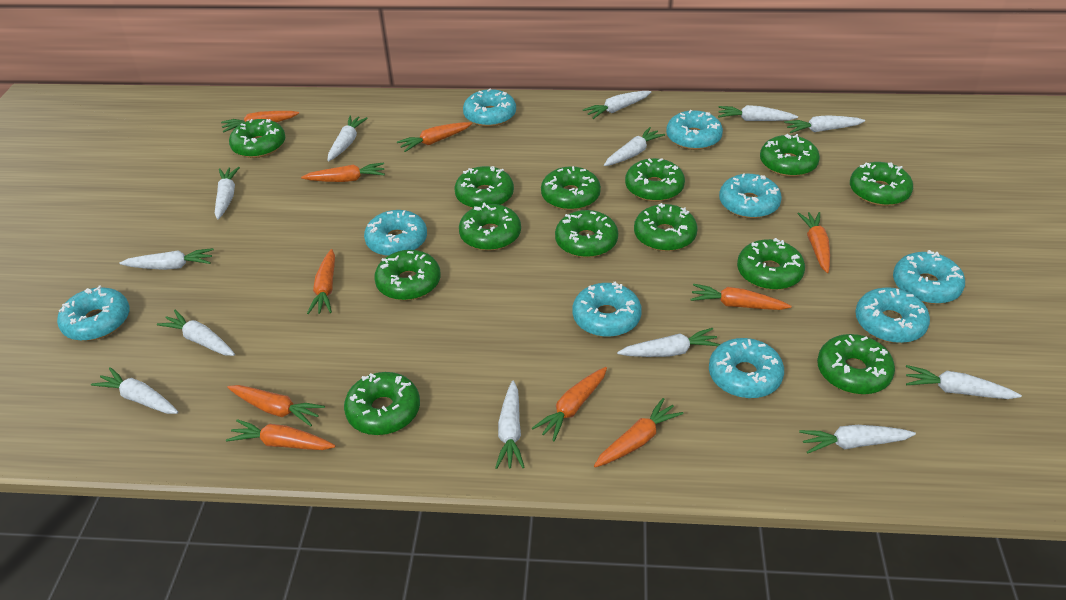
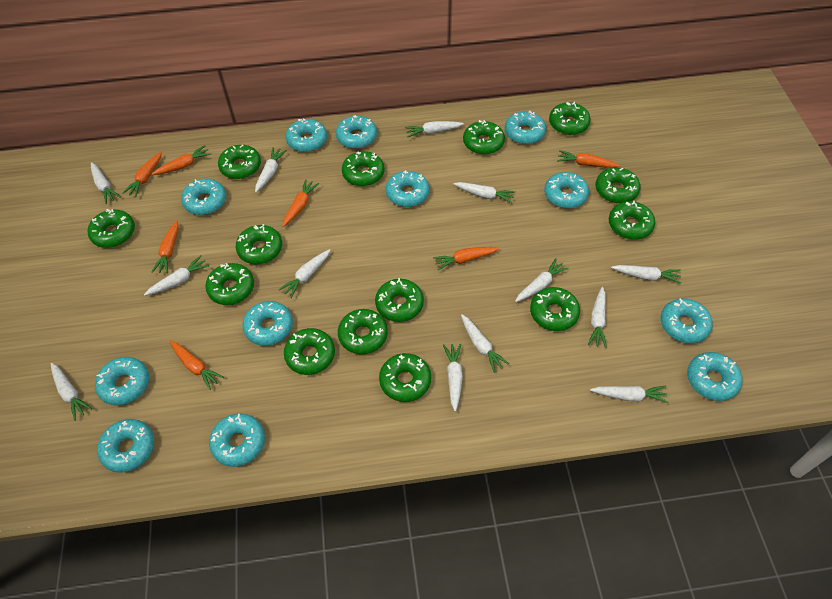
green donut: 13 -> 14
orange carrot: 10 -> 7
turquoise donut: 9 -> 12

